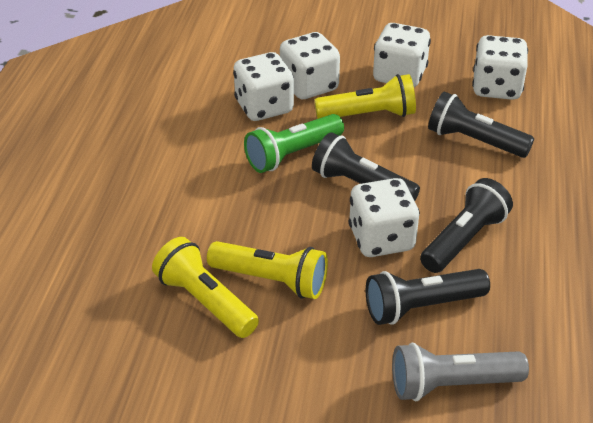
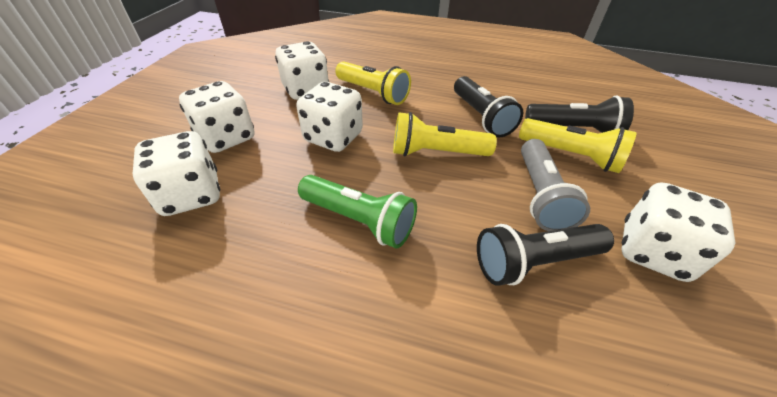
black flashlight: 4 -> 3

